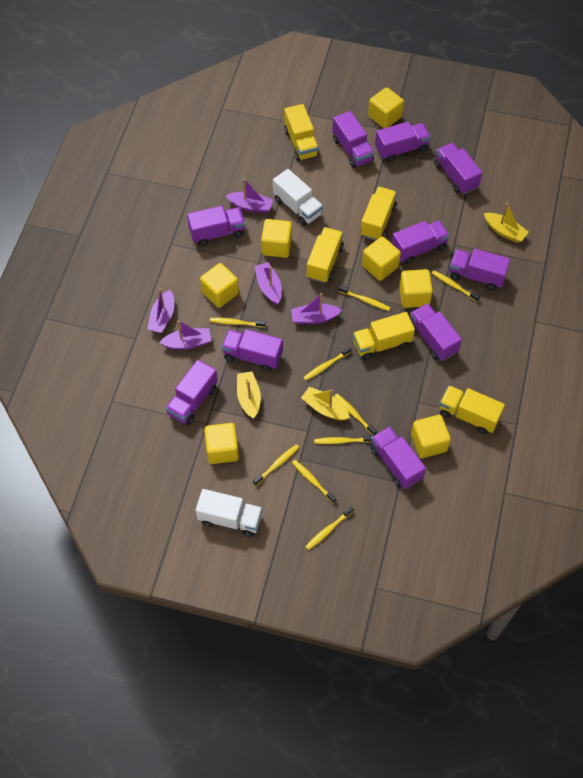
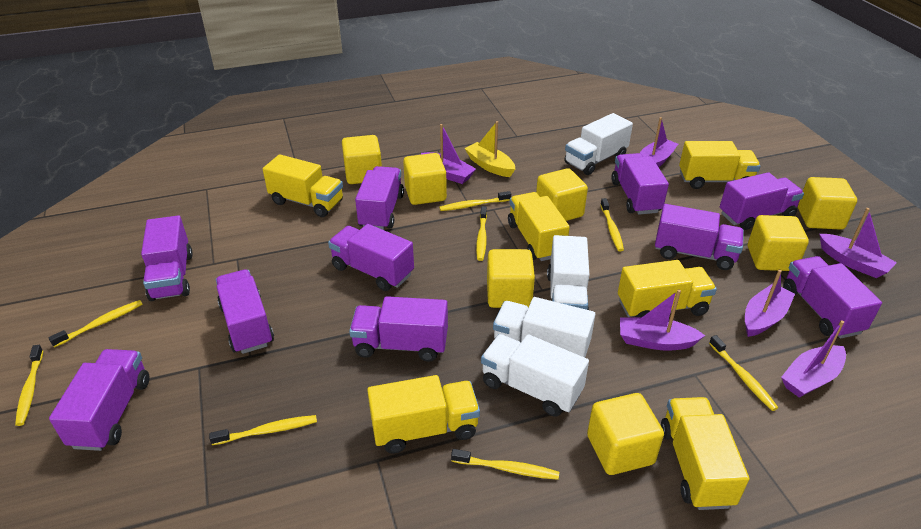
purple boat: 5 -> 6
white truck: 2 -> 4
yellow boat: 3 -> 1
yellow toothbrush: 9 -> 8
yellow truck: 5 -> 6

